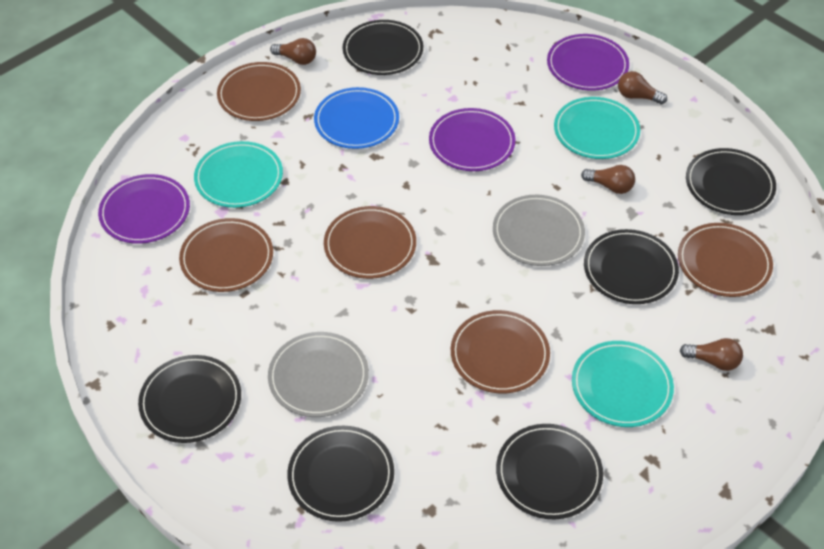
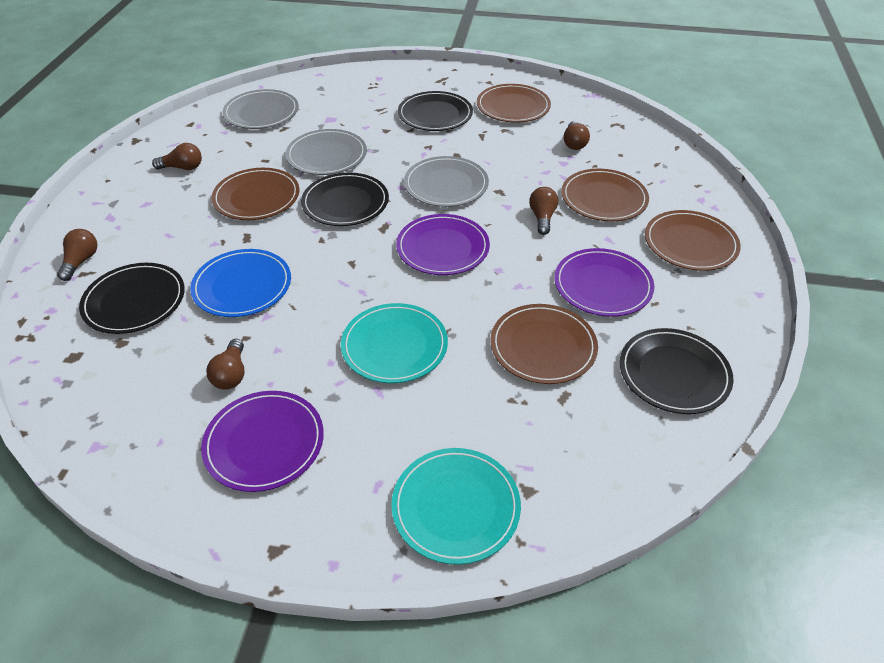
black plate: 6 -> 4
brown light bulb: 4 -> 5
grey plate: 2 -> 3
turquoise plate: 3 -> 2

